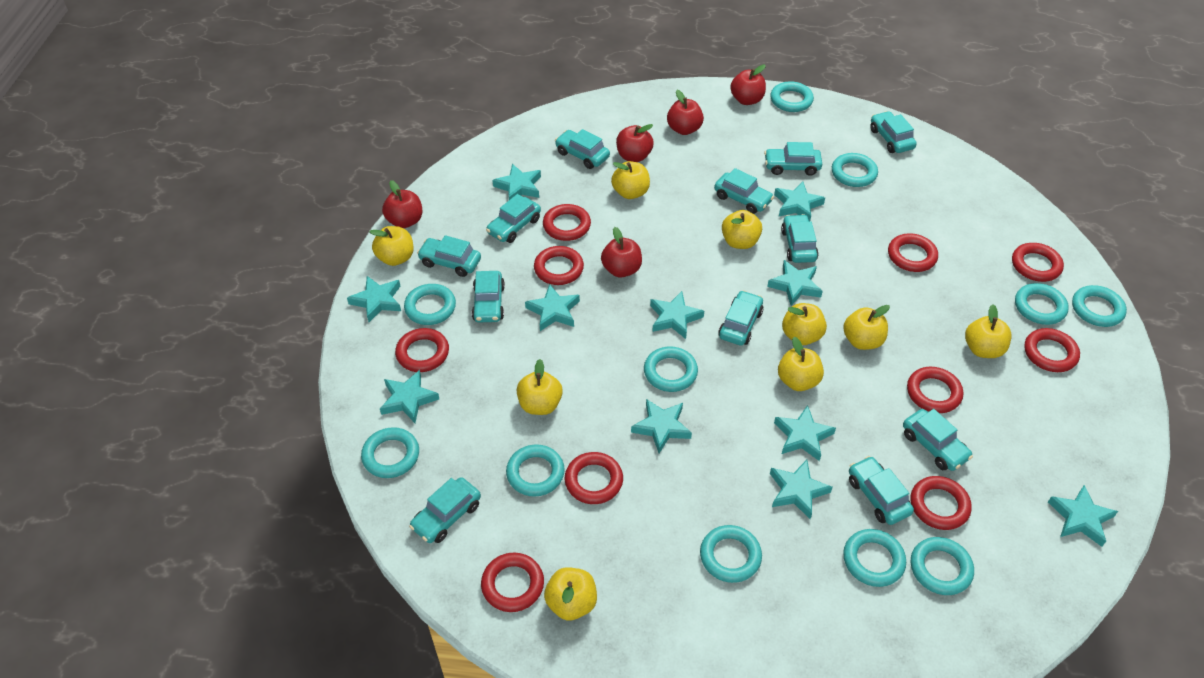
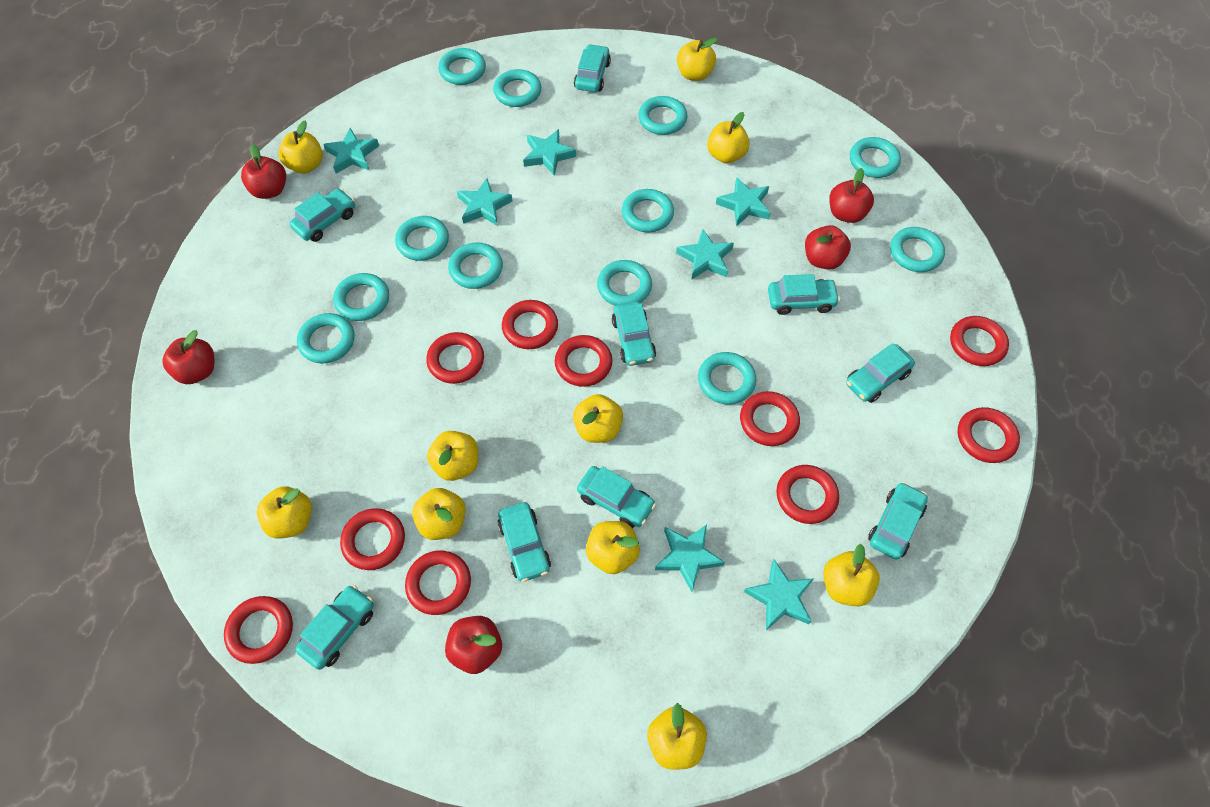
turquoise car: 12 -> 9
turquoise ring: 11 -> 12
turquoise star: 11 -> 7
yellow apple: 9 -> 10

